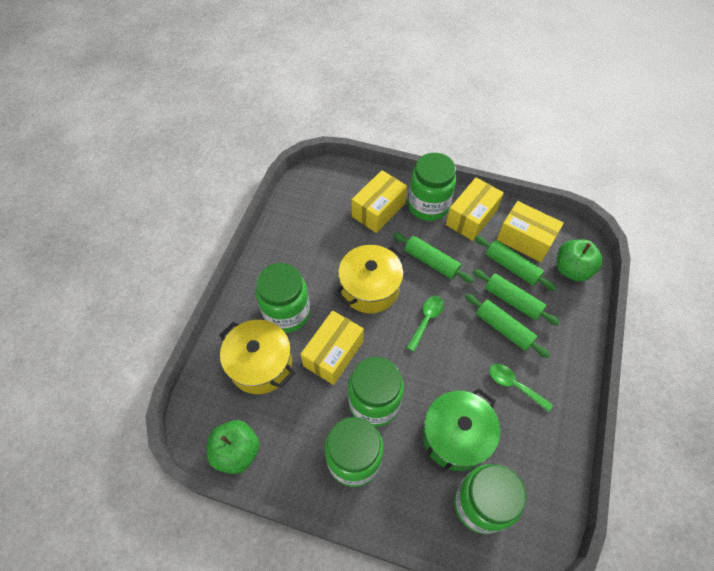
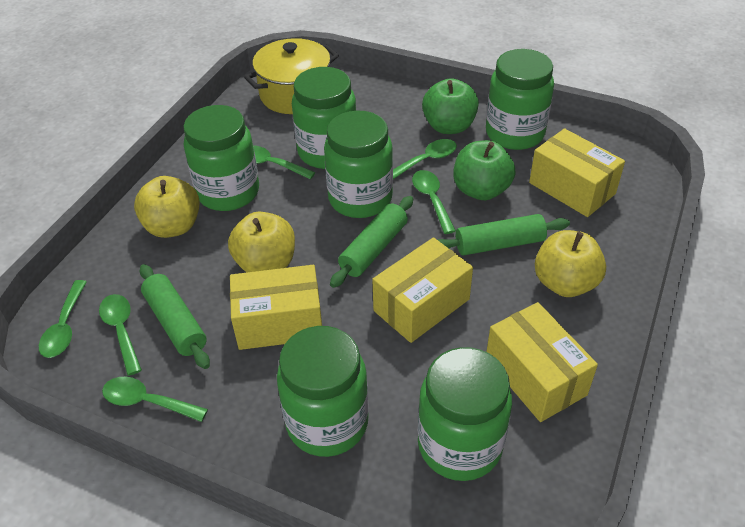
green jar: 5 -> 6
green pot: 1 -> 0
green rolling pin: 4 -> 3
green spoon: 2 -> 6
yellow apple: 0 -> 3
yellow pot: 2 -> 1

